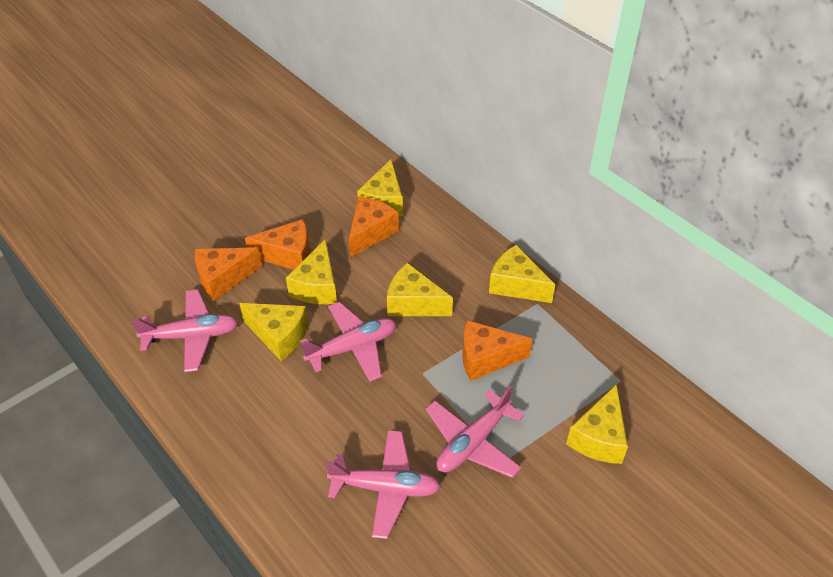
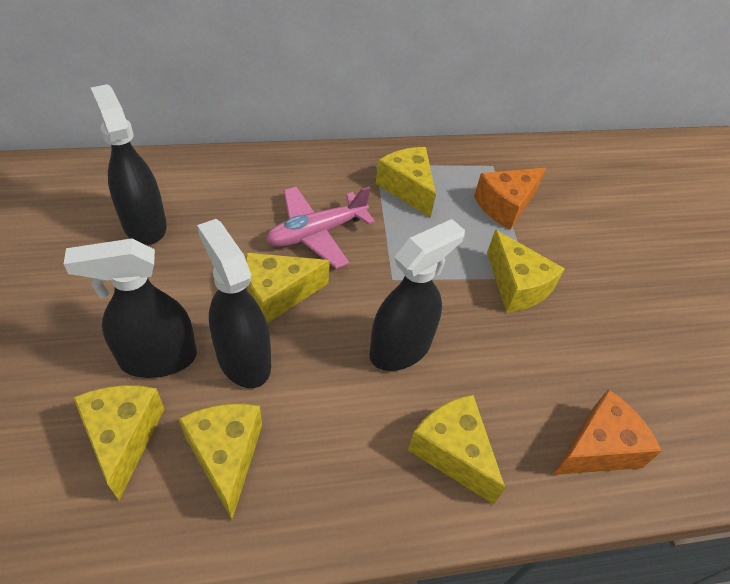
black spray bottle: 0 -> 4
orange cheese: 4 -> 2
pink plane: 4 -> 1

